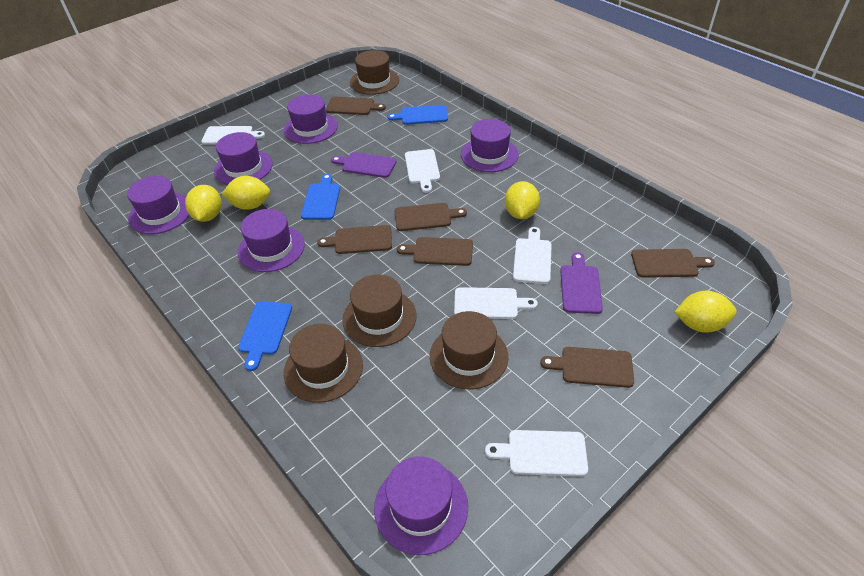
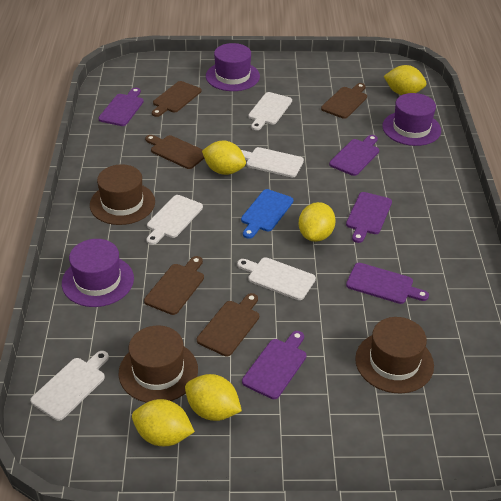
blue cutting board: 3 -> 1
brown cutting board: 6 -> 5
brown hat: 4 -> 3
purple cutting board: 2 -> 5
purple hat: 6 -> 3
yellow lemon: 4 -> 5

